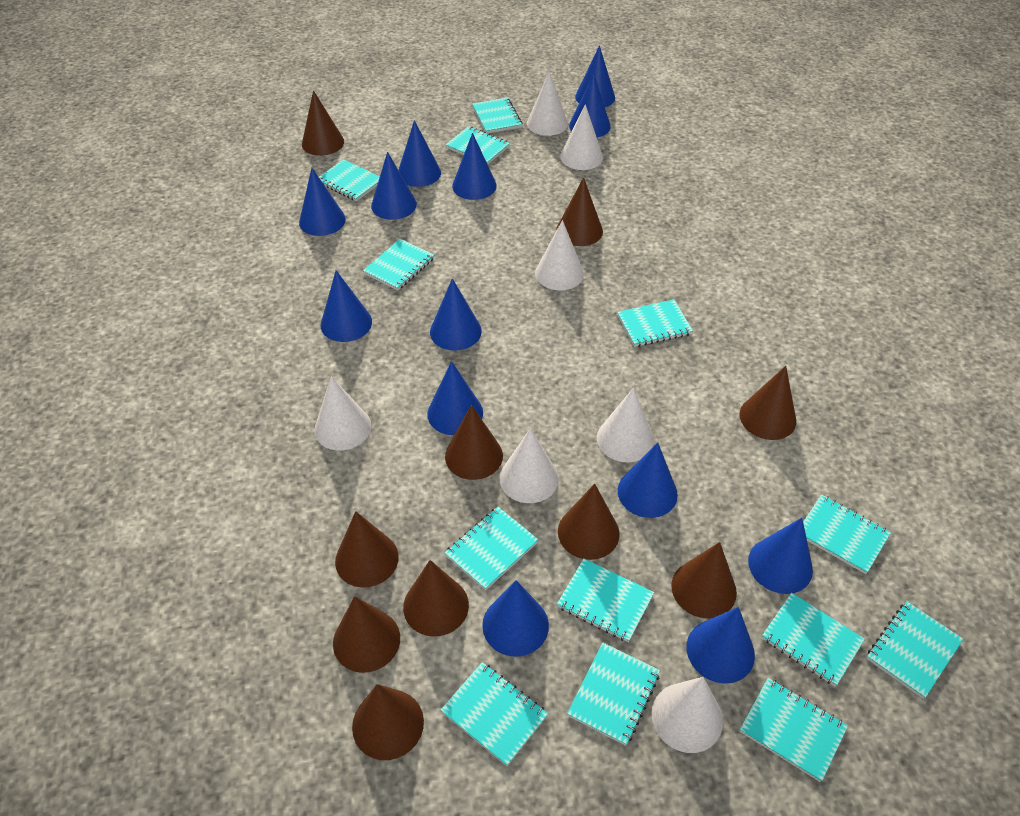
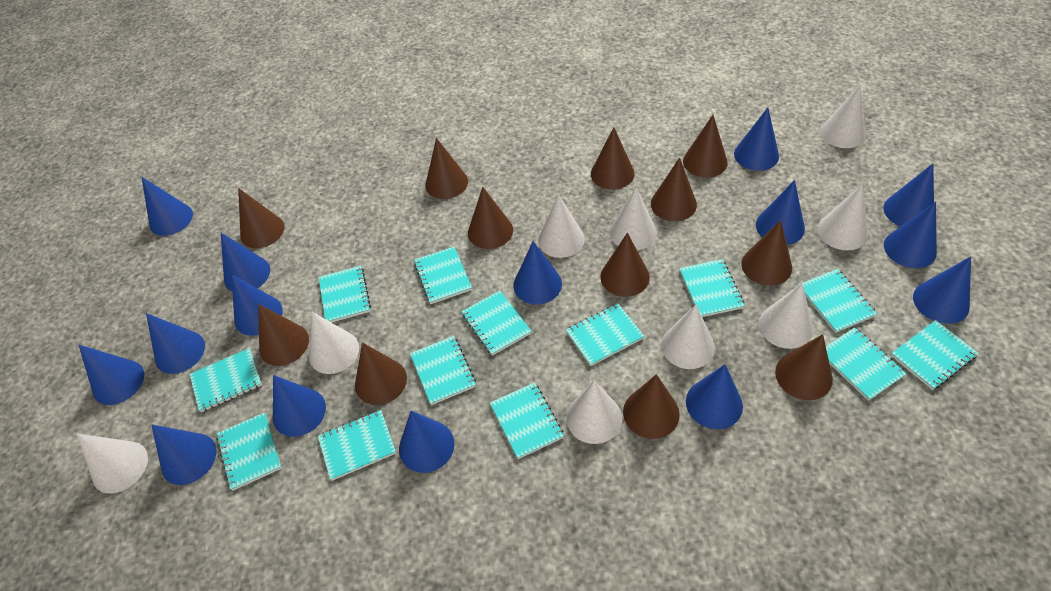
blue cone: 13 -> 15
brown cone: 10 -> 12
white cone: 7 -> 9

